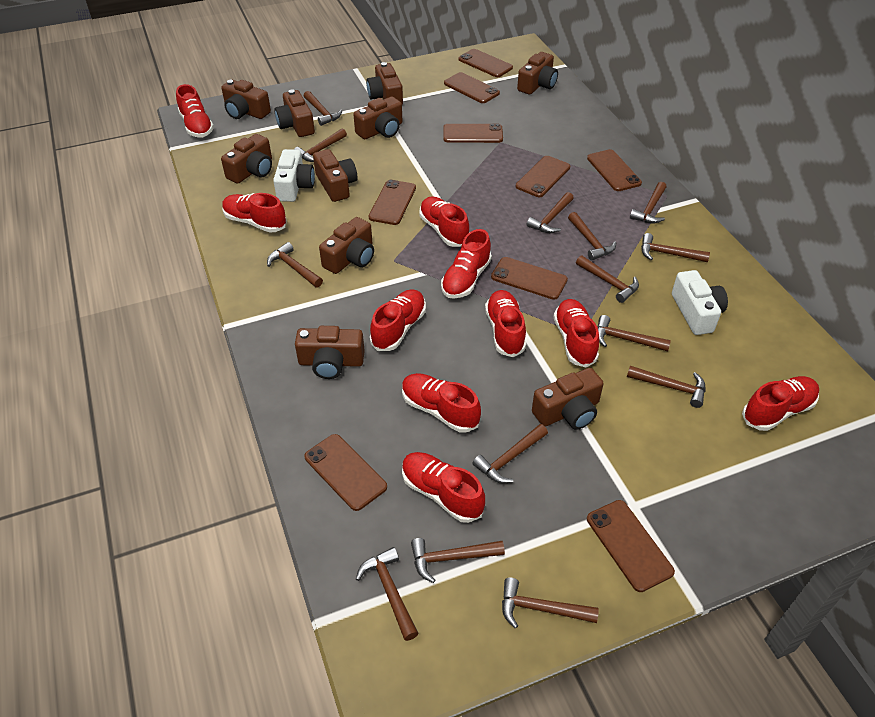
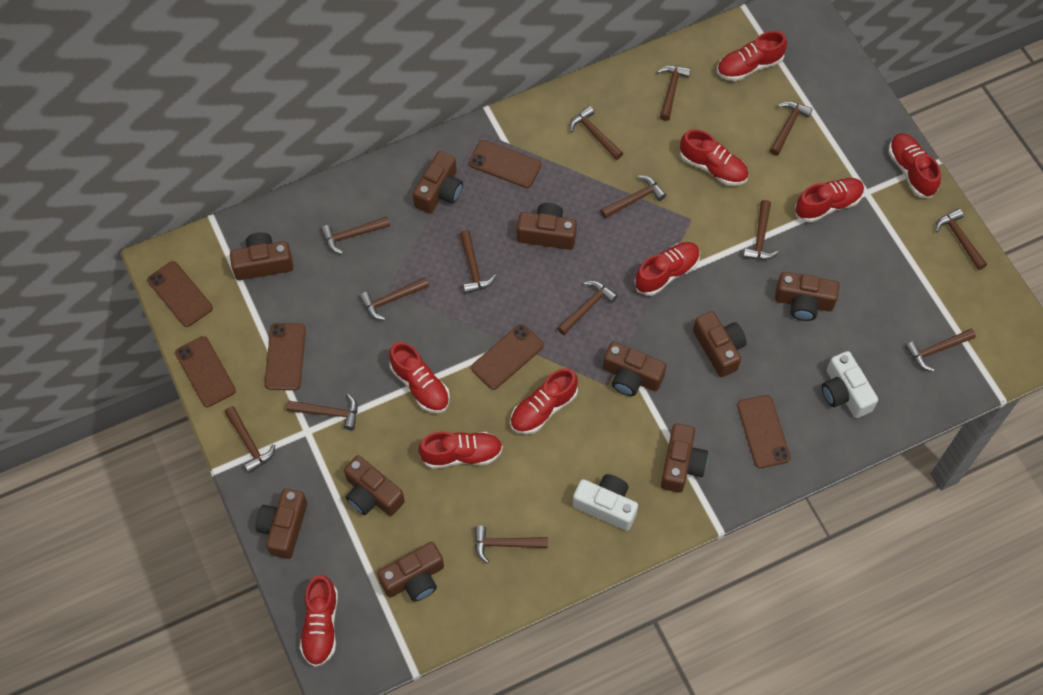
brown phone: 9 -> 6
red shoe: 10 -> 9

